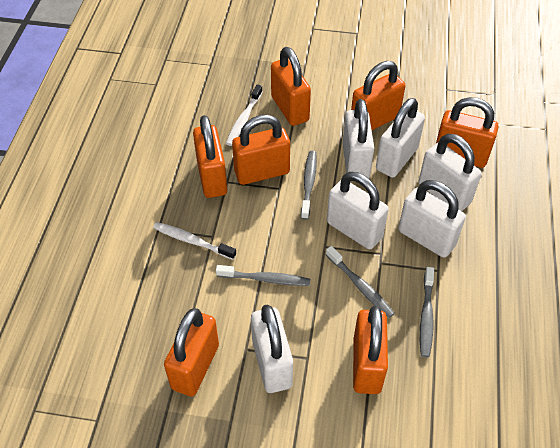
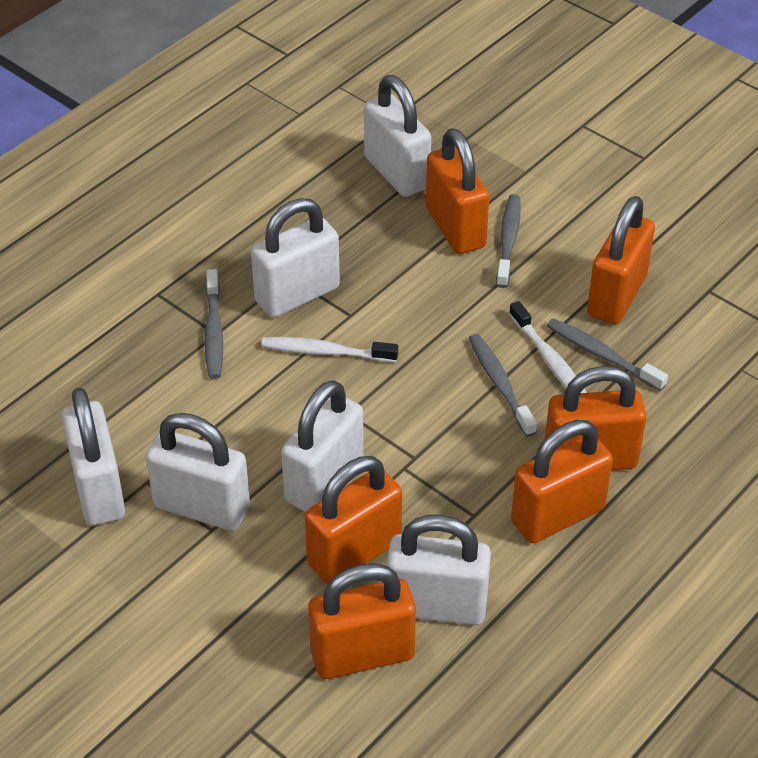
orange padlock: 7 -> 6

